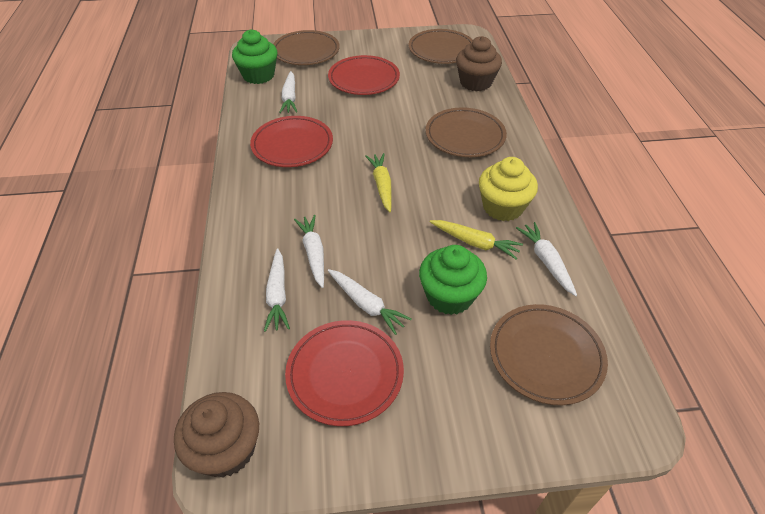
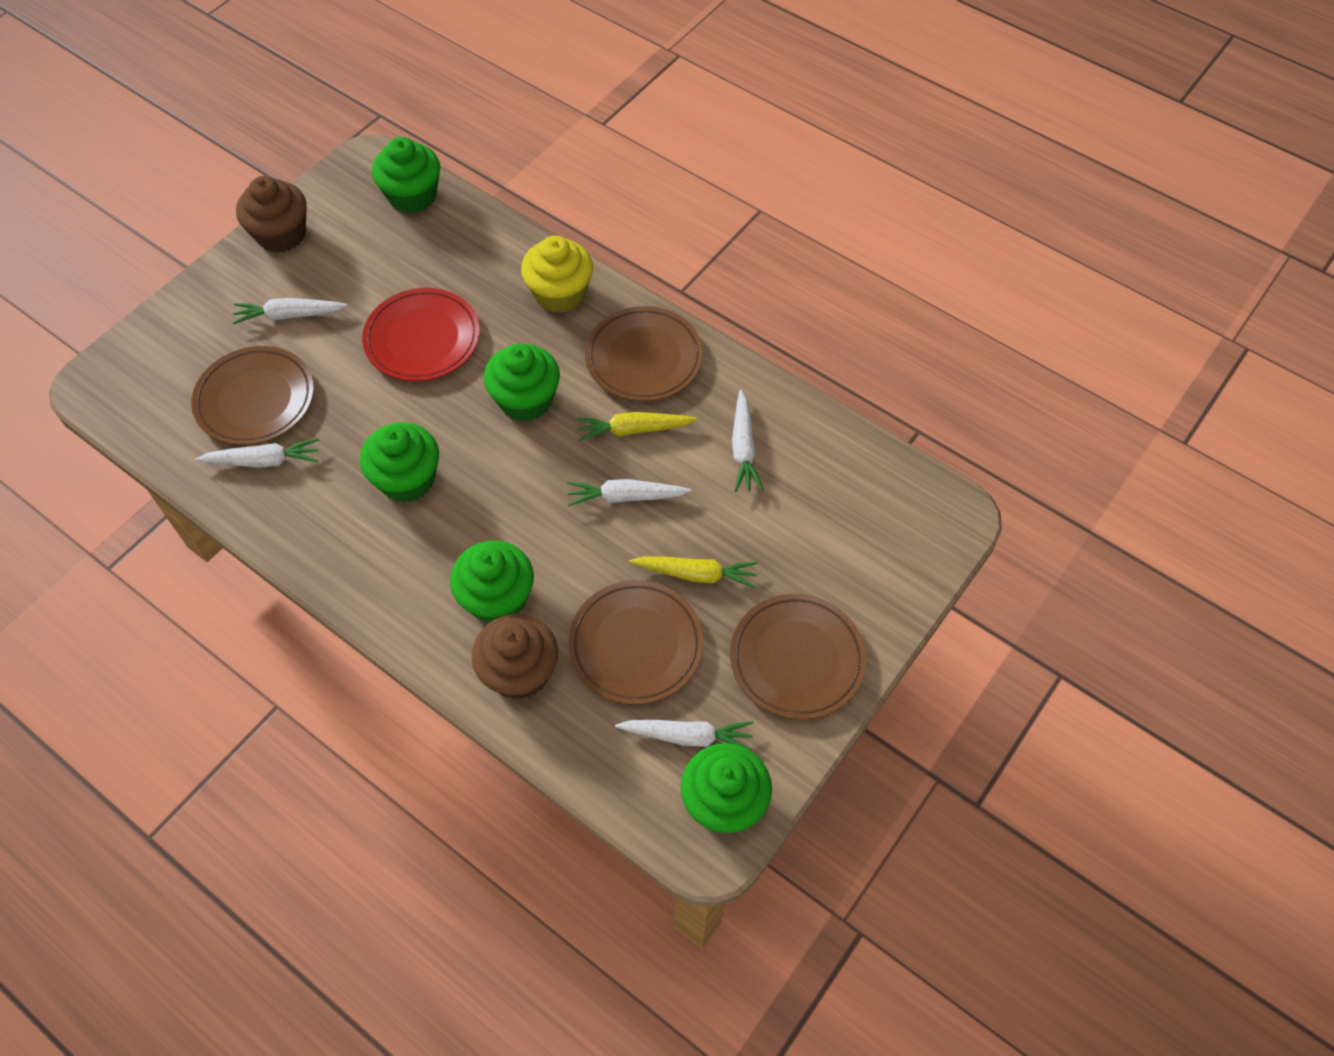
green cupcake: 2 -> 5
red plate: 3 -> 1

